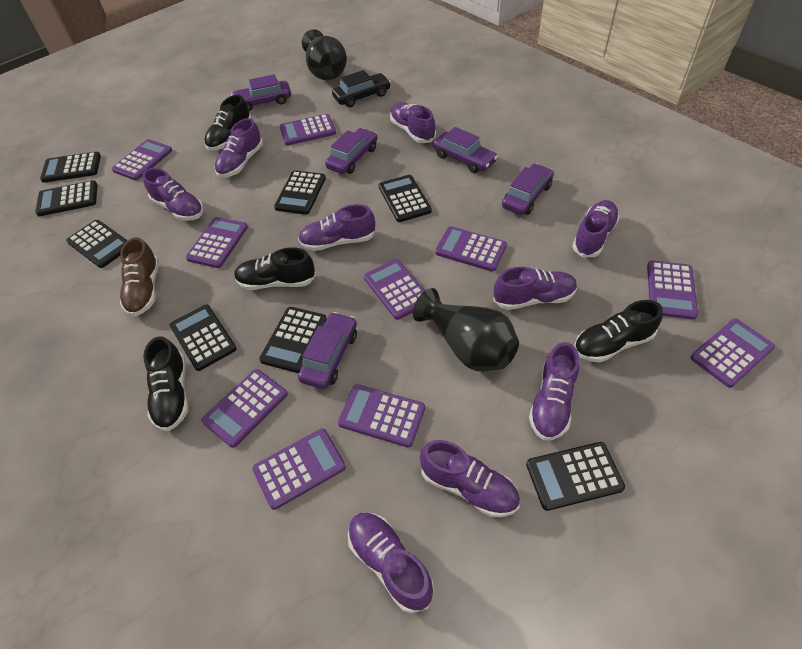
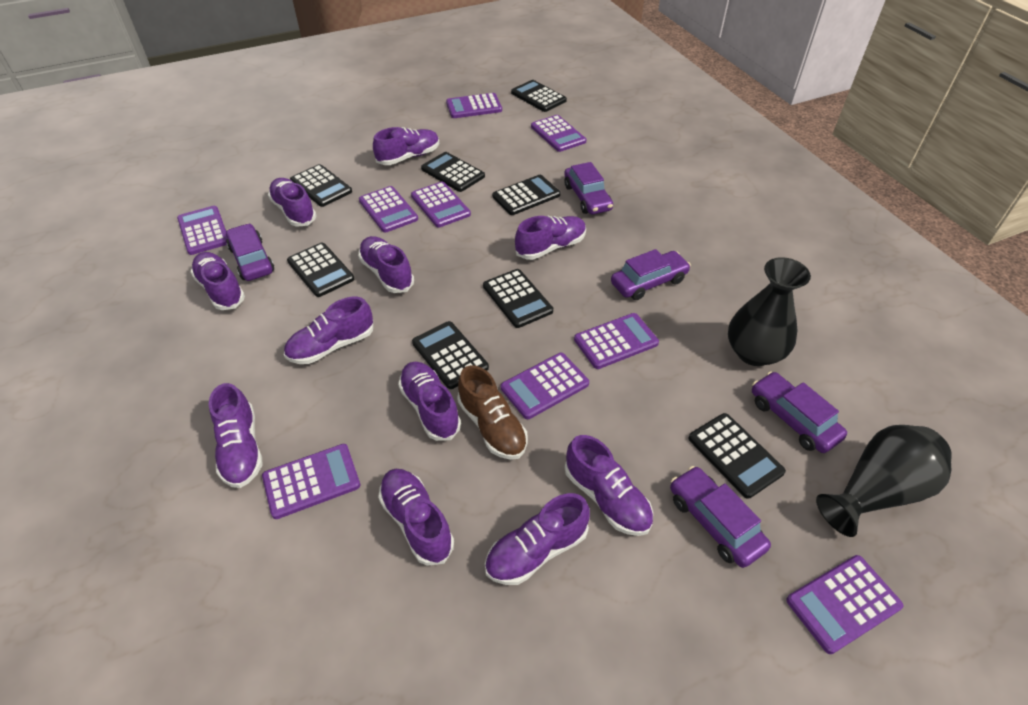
black car: 1 -> 0
black shoe: 4 -> 0
purple calculator: 10 -> 9
purple shoe: 9 -> 11

